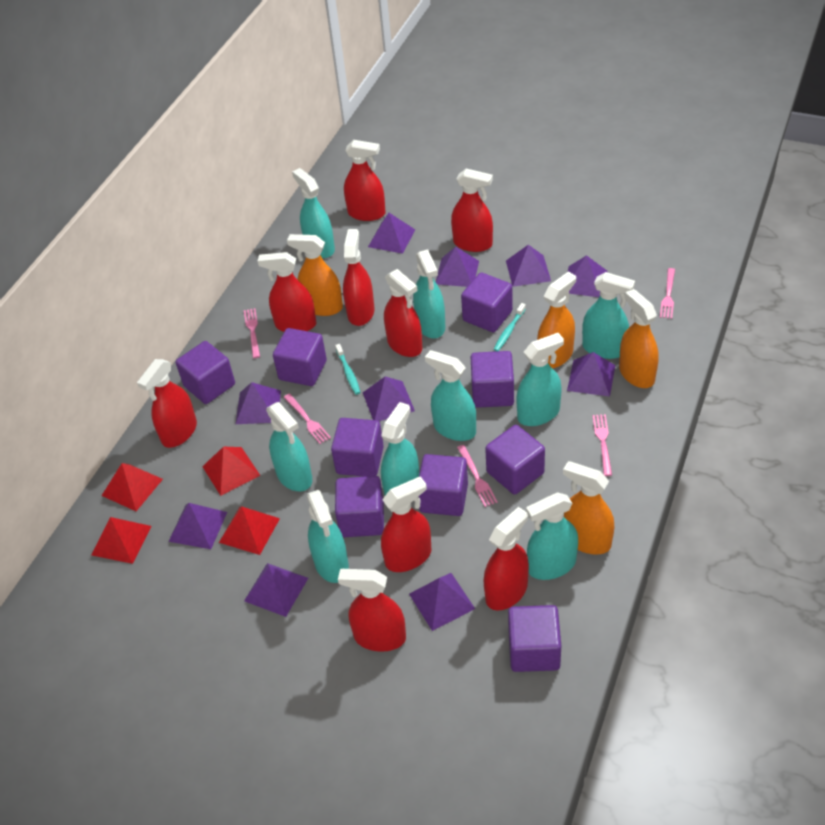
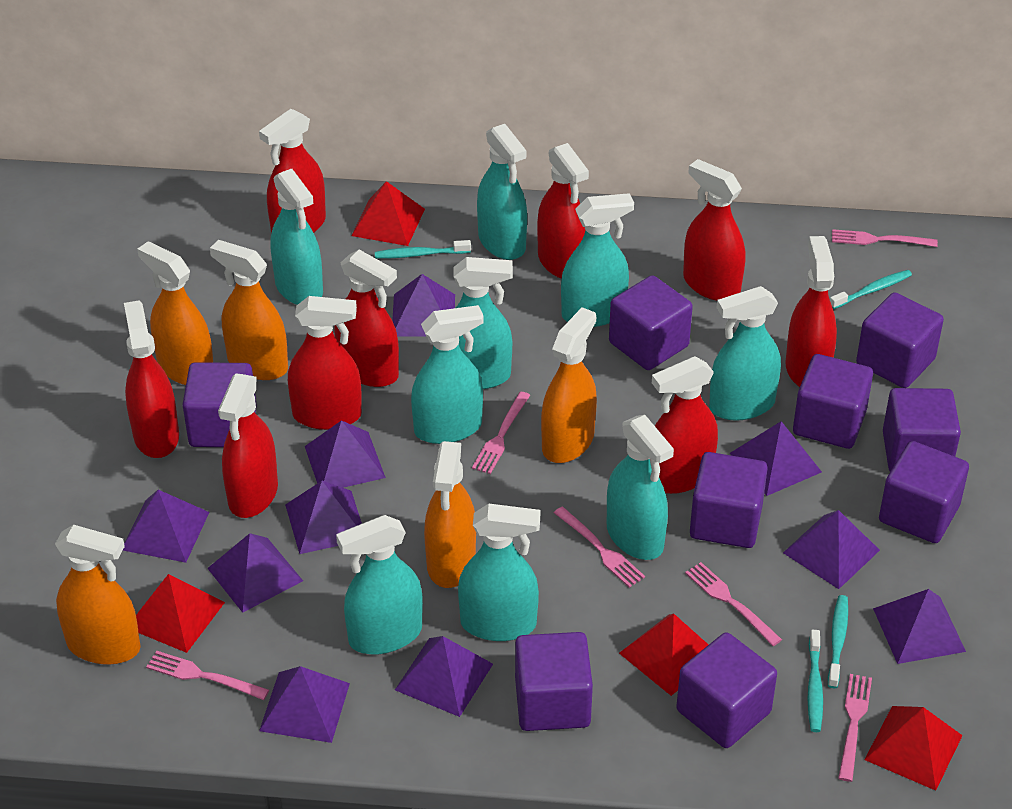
orange spray bottle: 4 -> 5
pink fork: 5 -> 6
turquoise toothbrush: 2 -> 4

